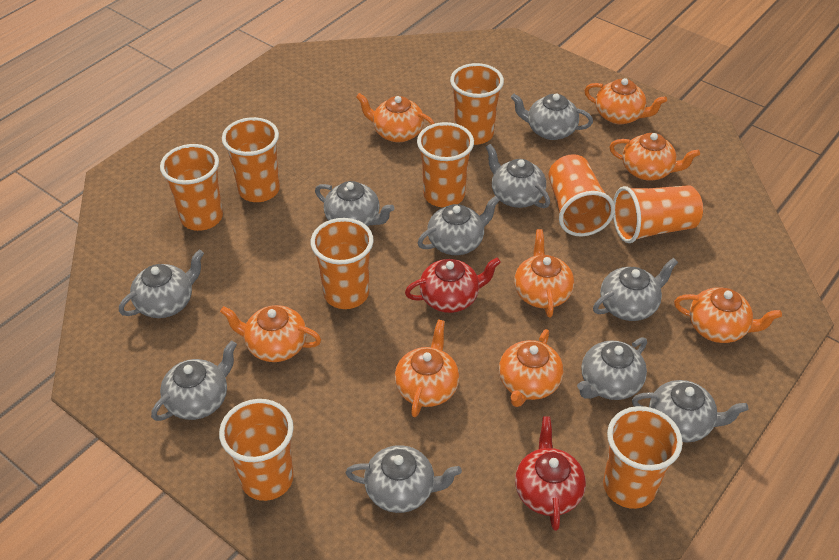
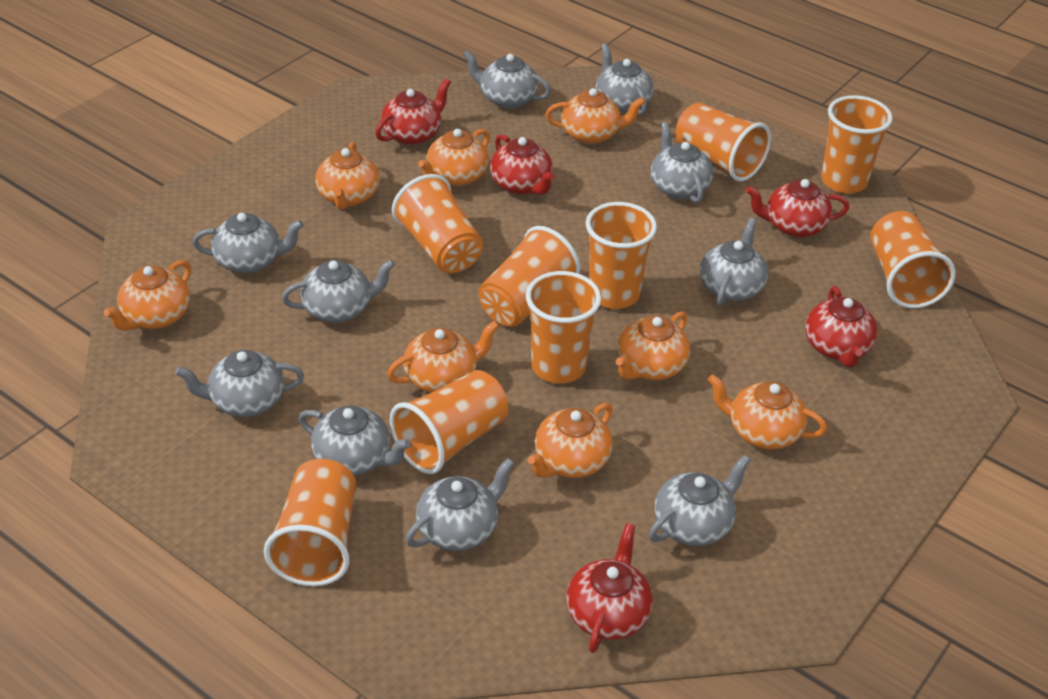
red teapot: 2 -> 5

